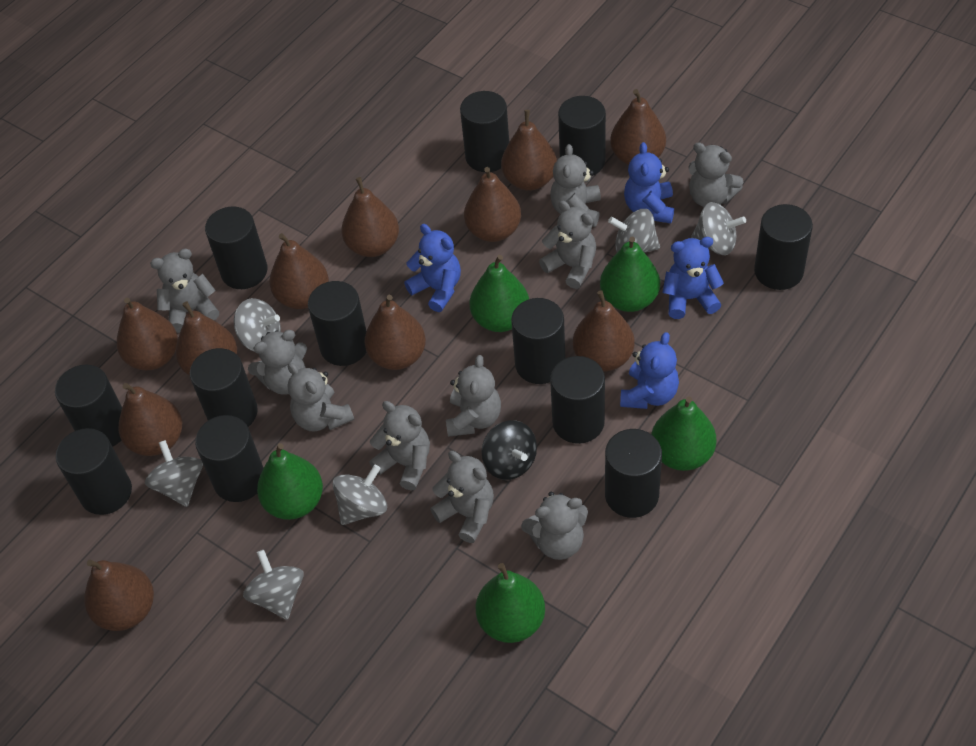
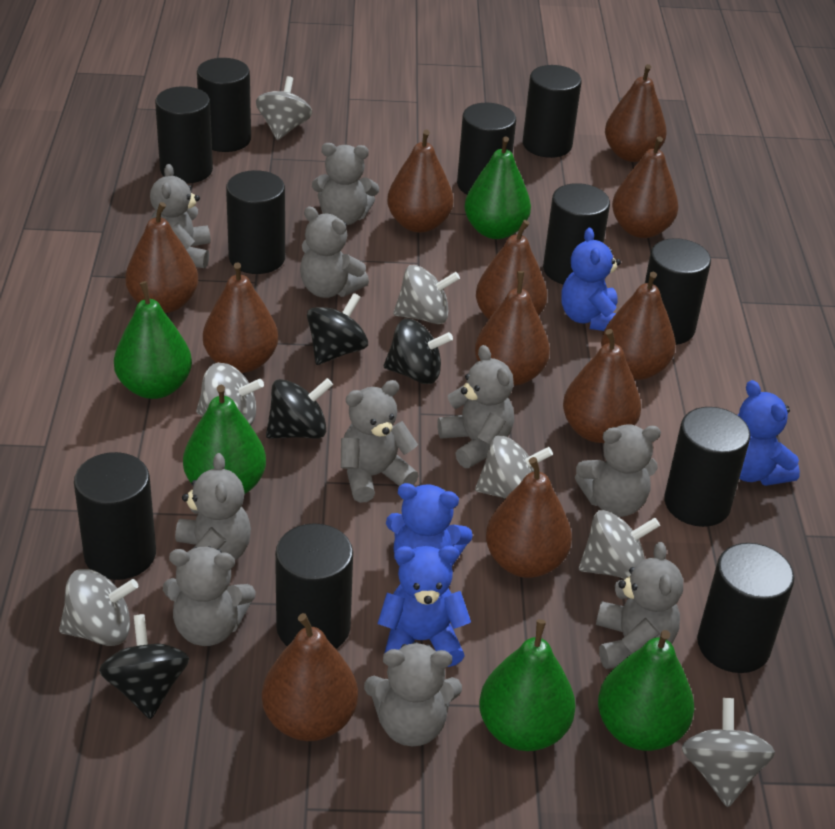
black cylinder: 12 -> 11
black spinning top: 1 -> 4
grey spinning top: 6 -> 7

